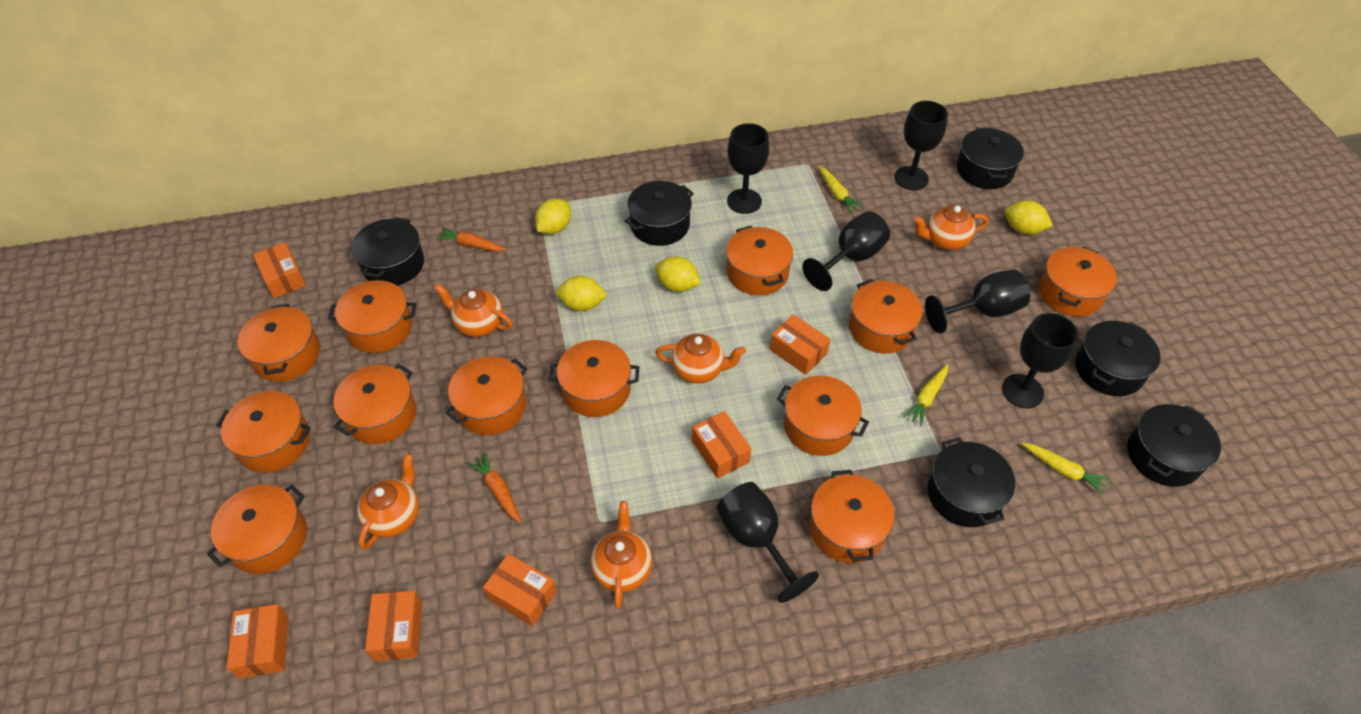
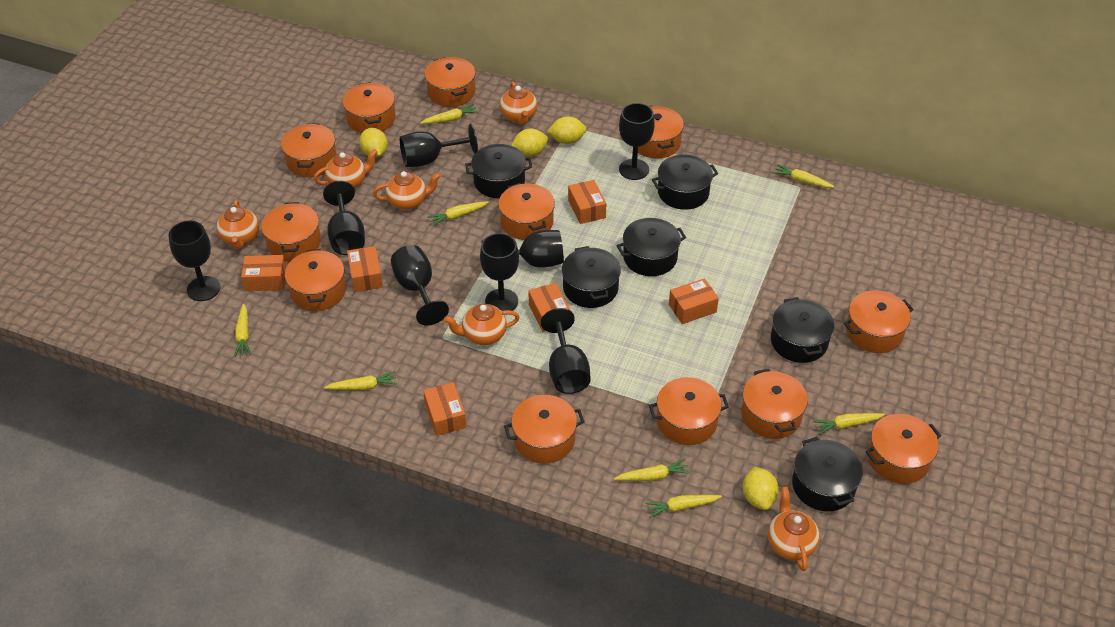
black goblet: 6 -> 8
orange carrot: 2 -> 0
orange teapot: 5 -> 6
yellow carrot: 3 -> 8

